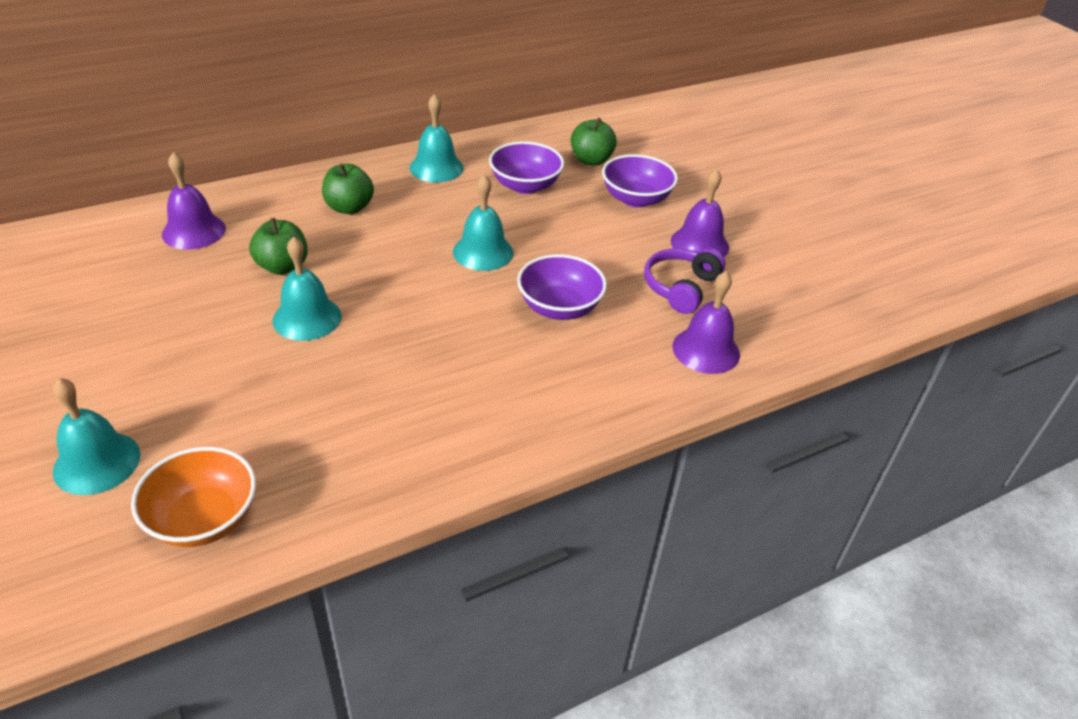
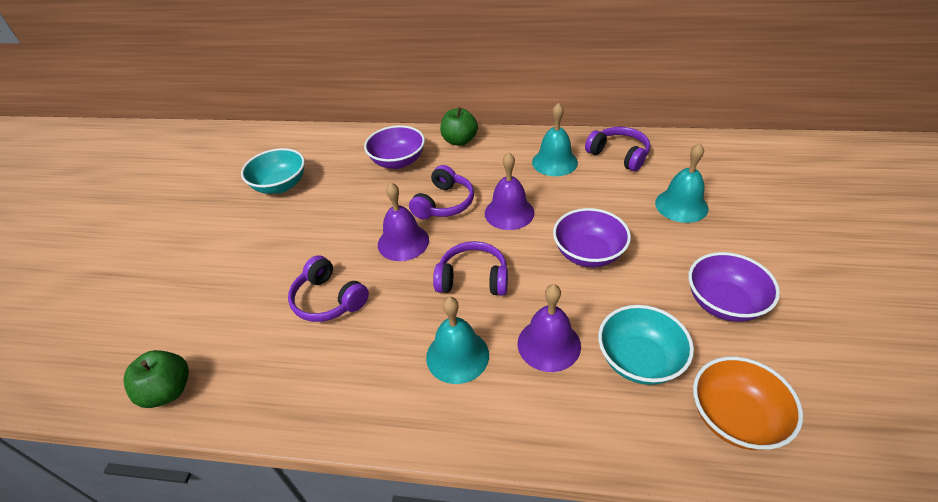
green apple: 3 -> 2
purple headphones: 1 -> 4
turquoise bell: 4 -> 3
turquoise bowl: 0 -> 2

